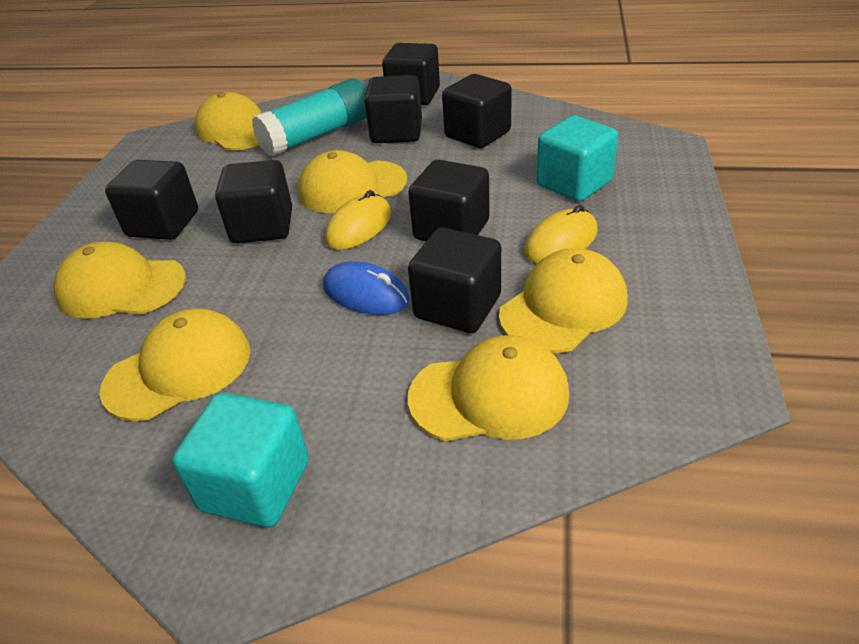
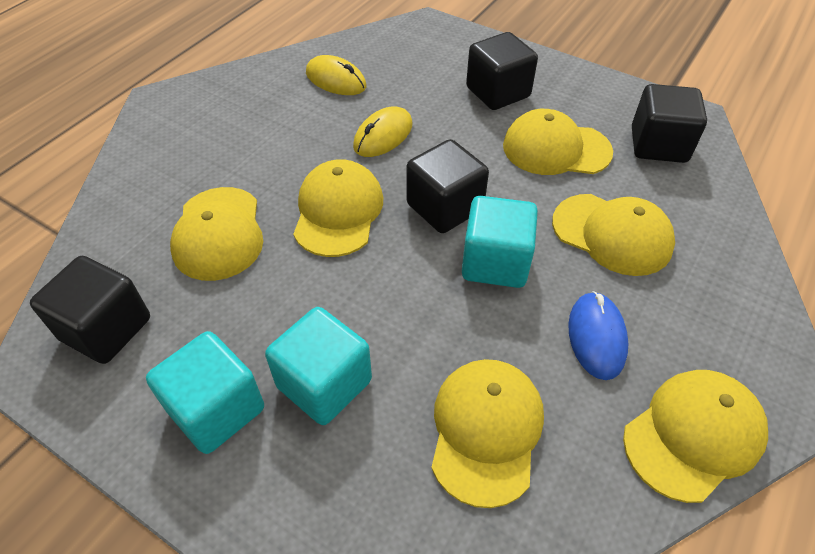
black cube: 7 -> 4
turquoise cube: 2 -> 3
turquoise glue stick: 1 -> 0

